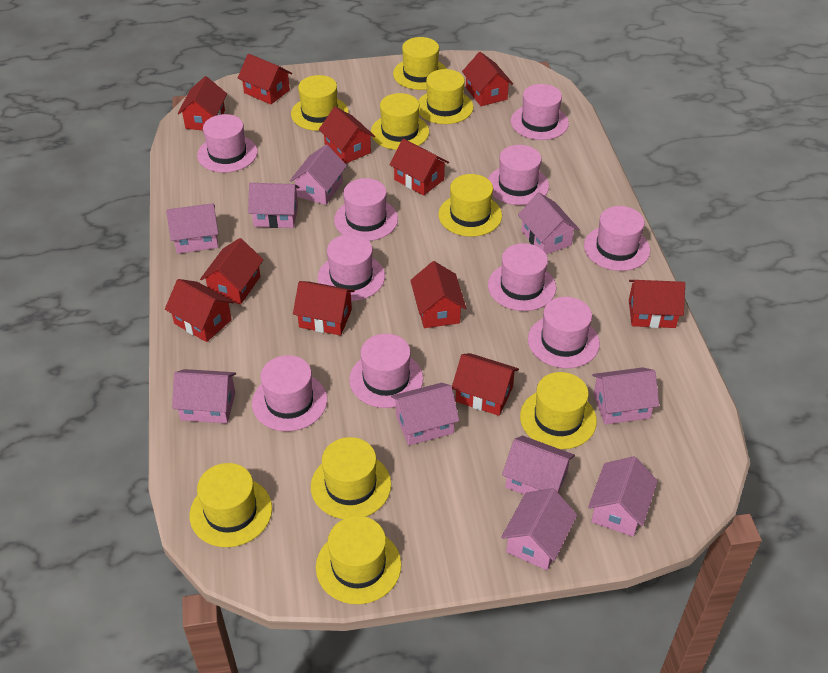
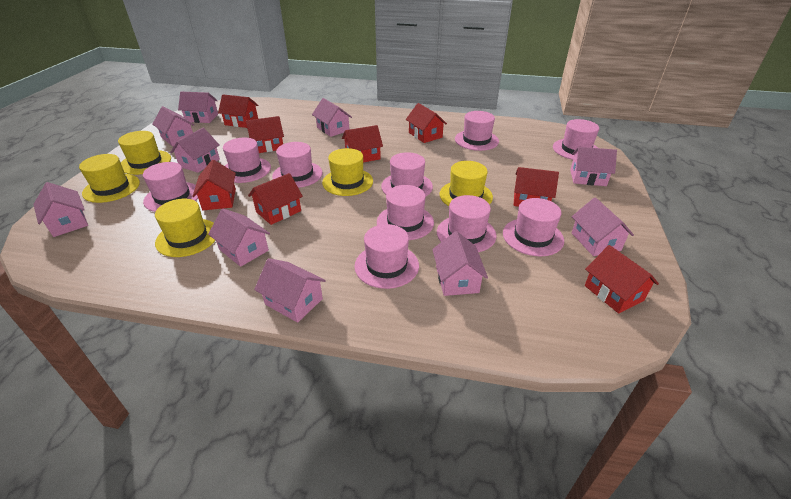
red house: 11 -> 8
yellow hat: 9 -> 5

